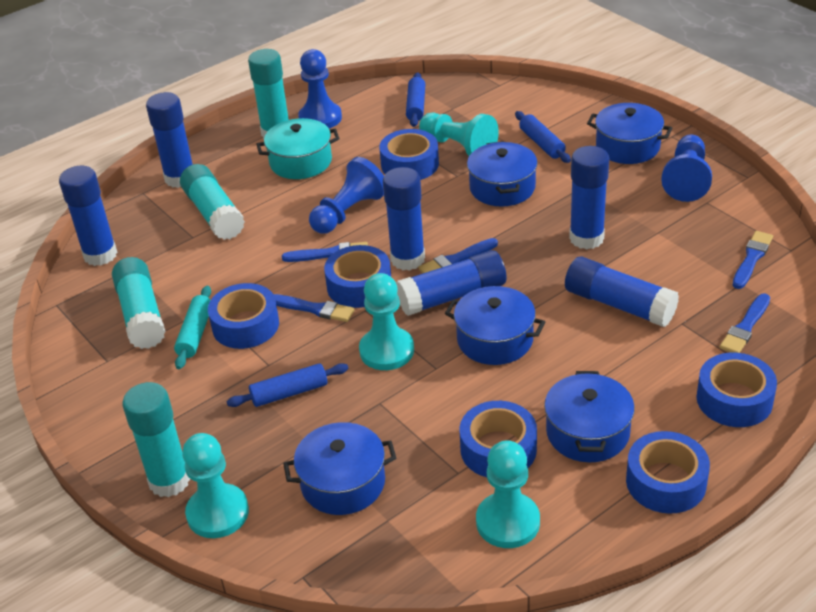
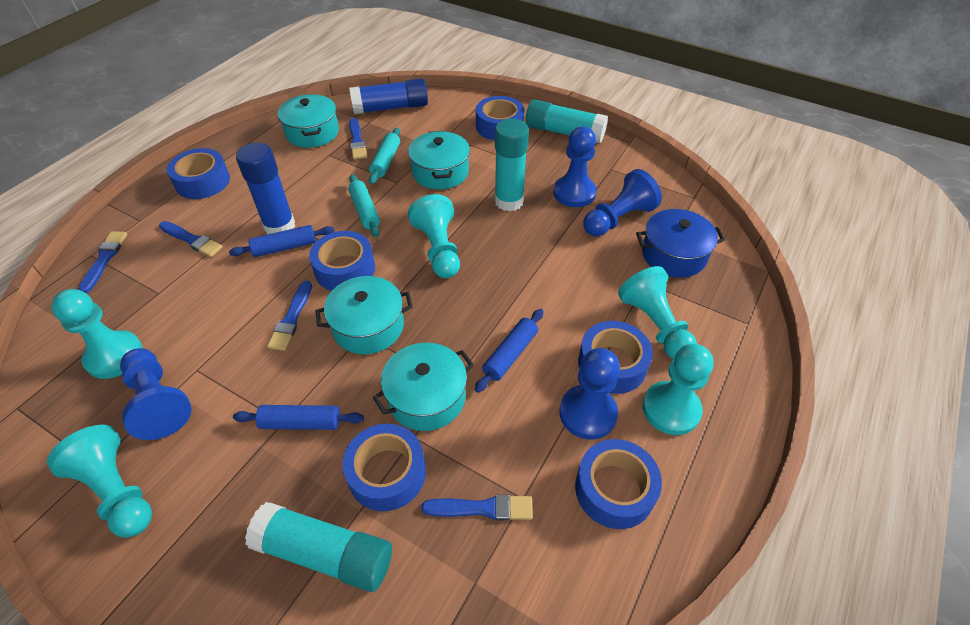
blue glue stick: 6 -> 2
blue pawn: 3 -> 4
blue pot: 5 -> 1
turquoise glue stick: 4 -> 3
turquoise pawn: 4 -> 5
turquoise pot: 1 -> 4
turquoise rolling pin: 1 -> 2

